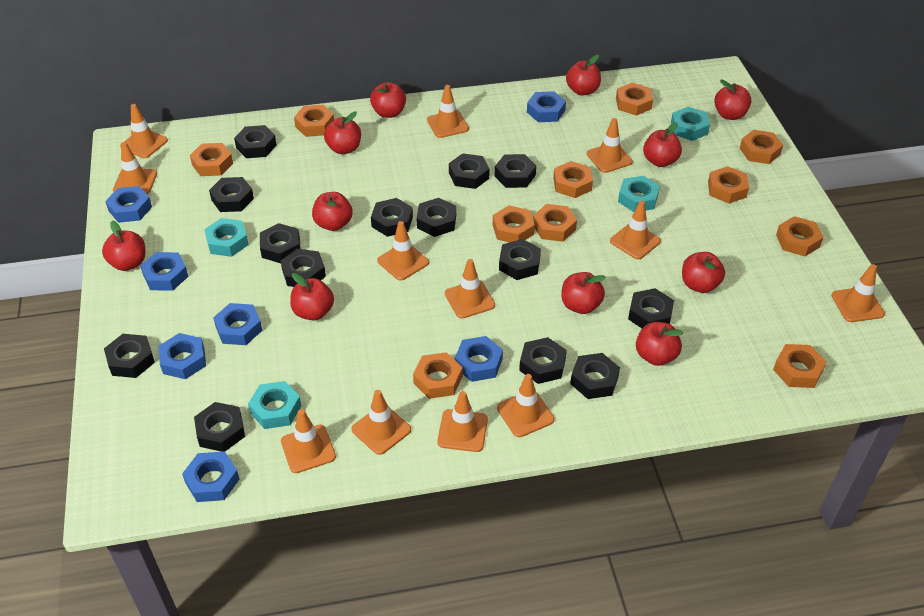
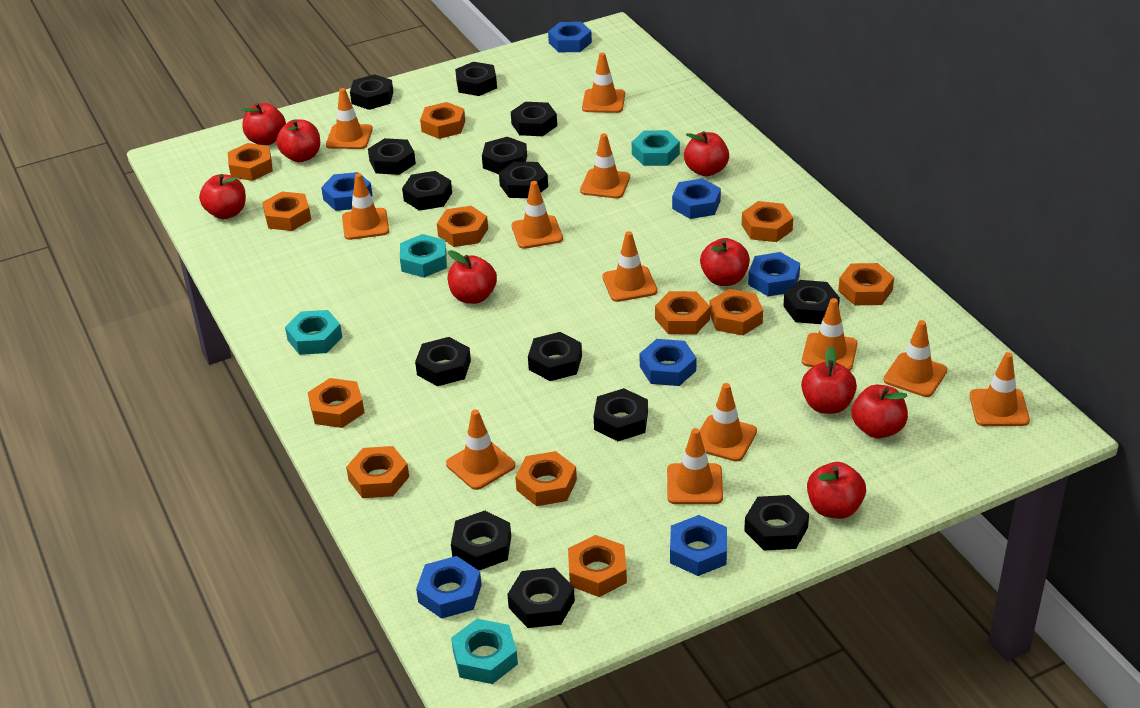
orange nut: 11 -> 12
red apple: 11 -> 9

